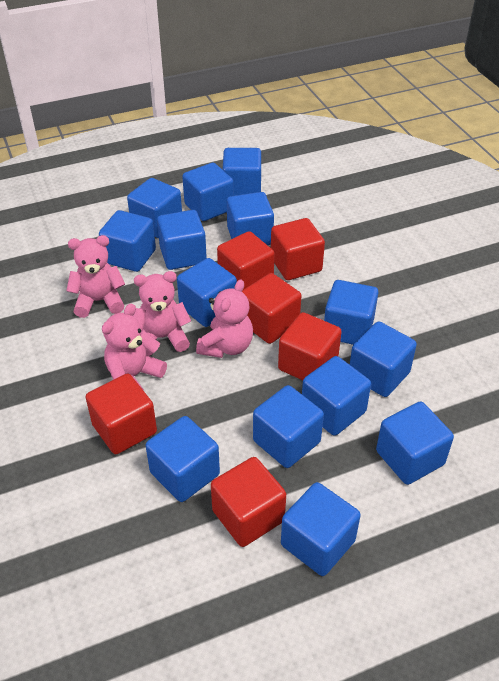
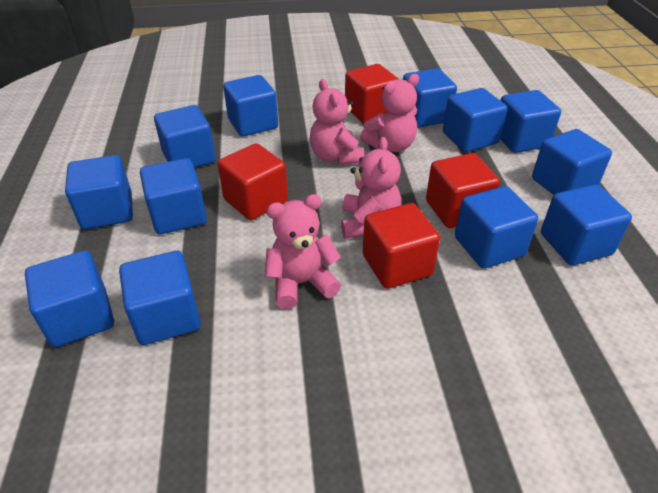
blue cube: 14 -> 12
red cube: 6 -> 4

